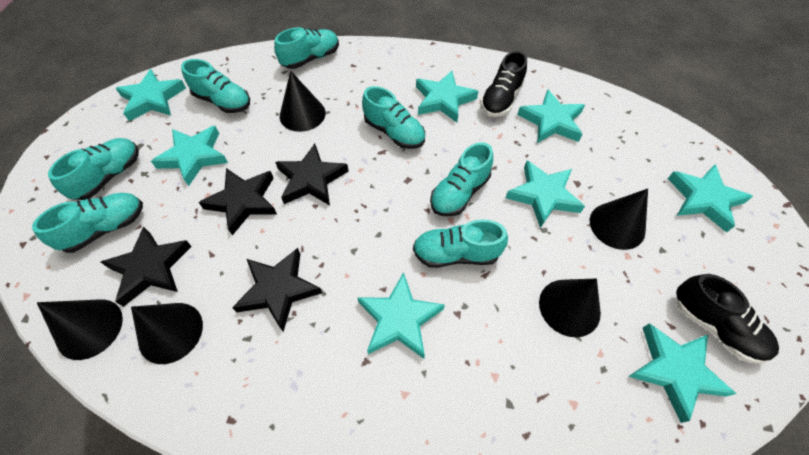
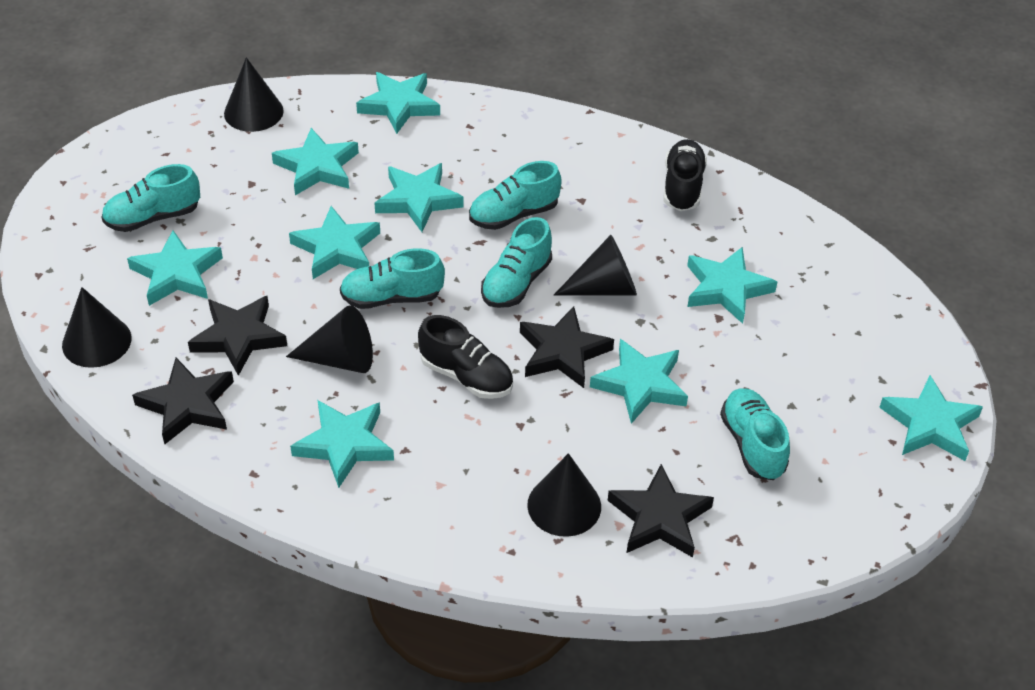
turquoise shoe: 7 -> 5
turquoise star: 8 -> 9

